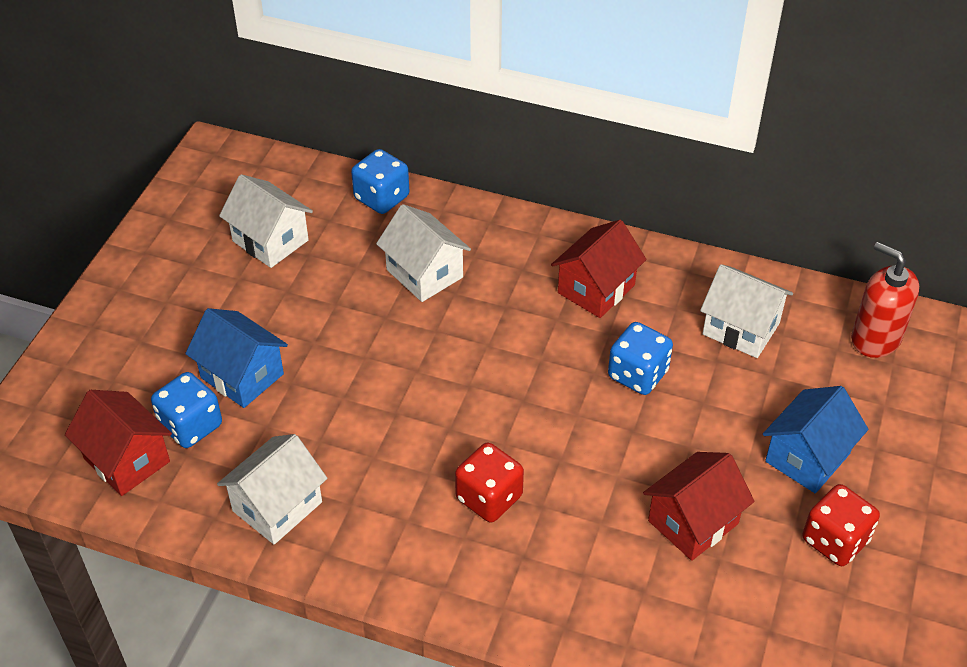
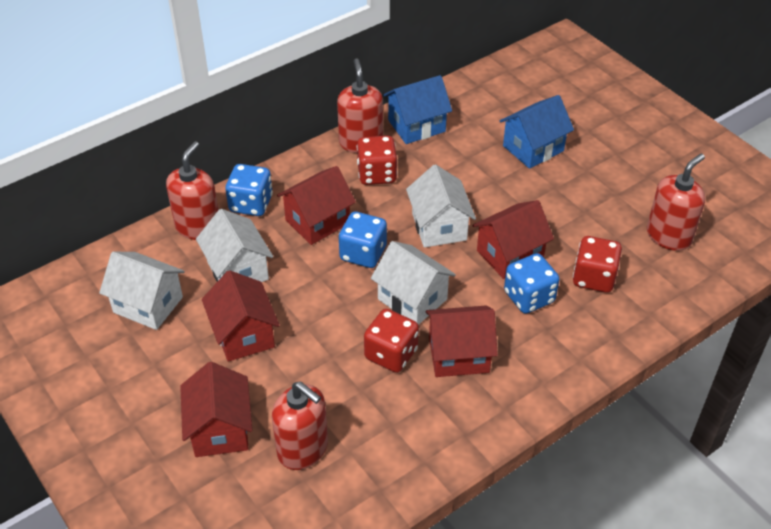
red dice: 2 -> 3
red house: 3 -> 5
red soap dispenser: 1 -> 4

